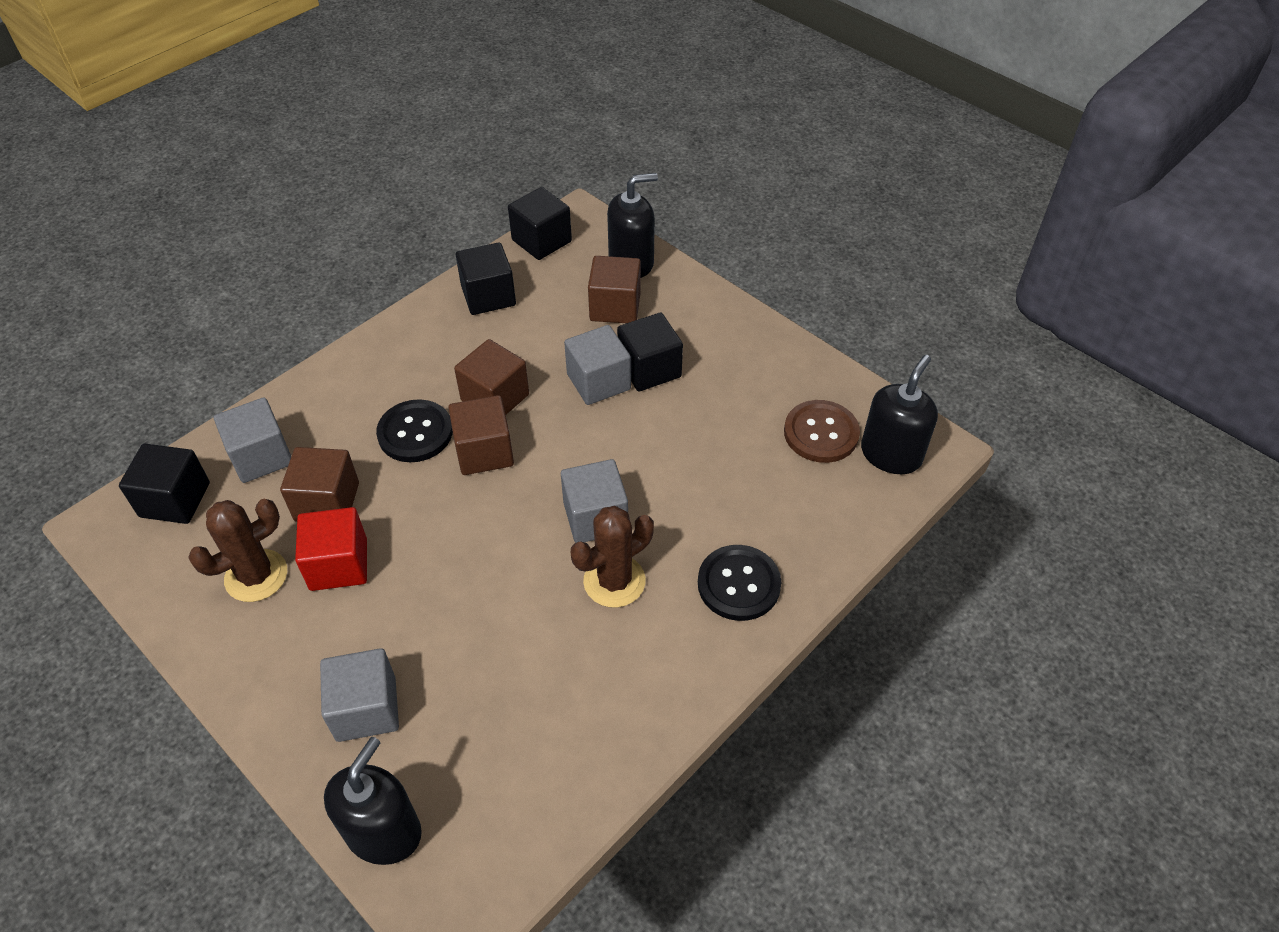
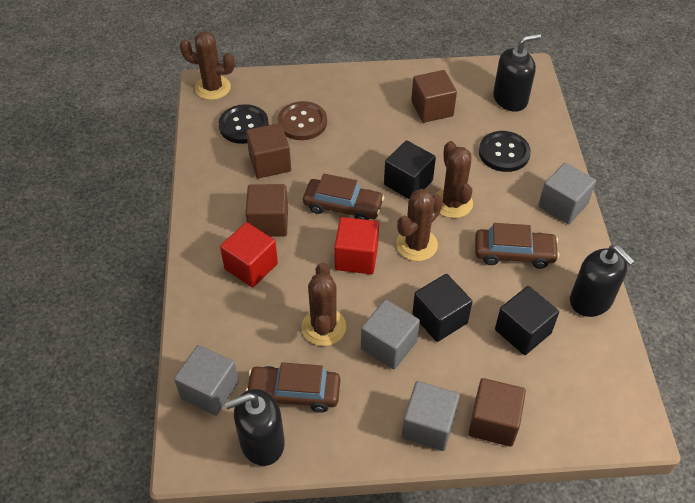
black cube: 4 -> 3
brown cactus: 2 -> 4
brown car: 0 -> 3
red cube: 1 -> 2

